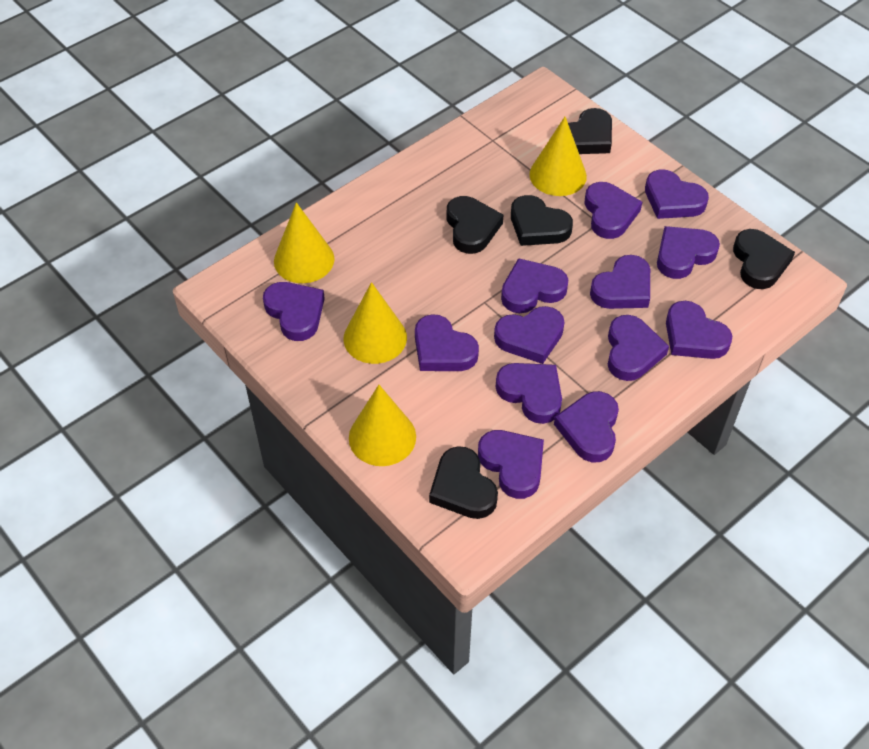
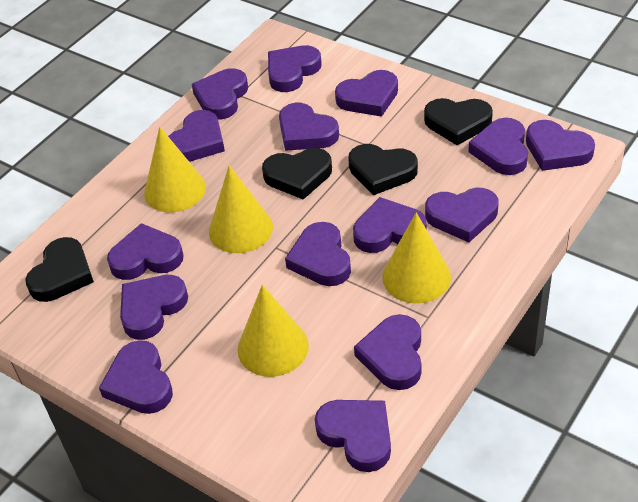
black heart: 5 -> 4
purple heart: 13 -> 15

